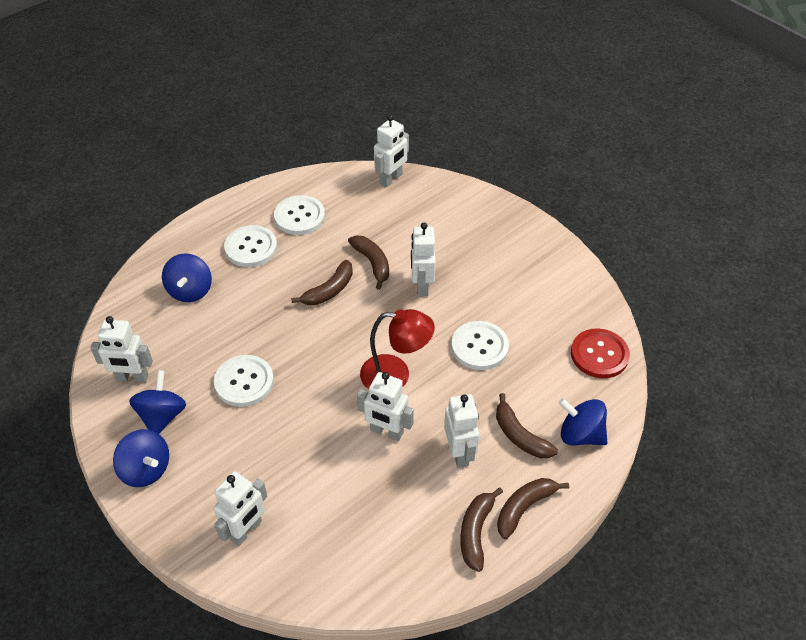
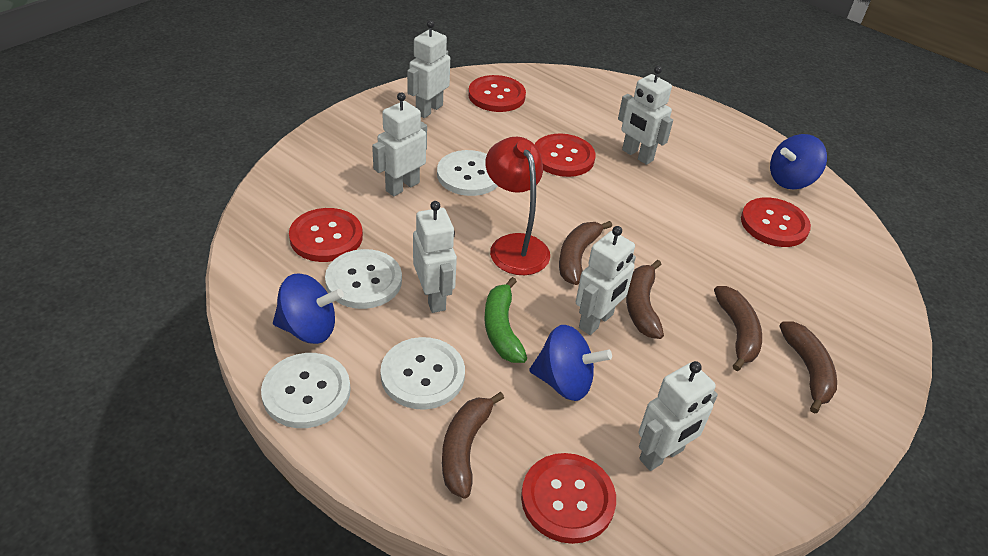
blue spinning top: 4 -> 3
green banana: 0 -> 1
red button: 1 -> 5

